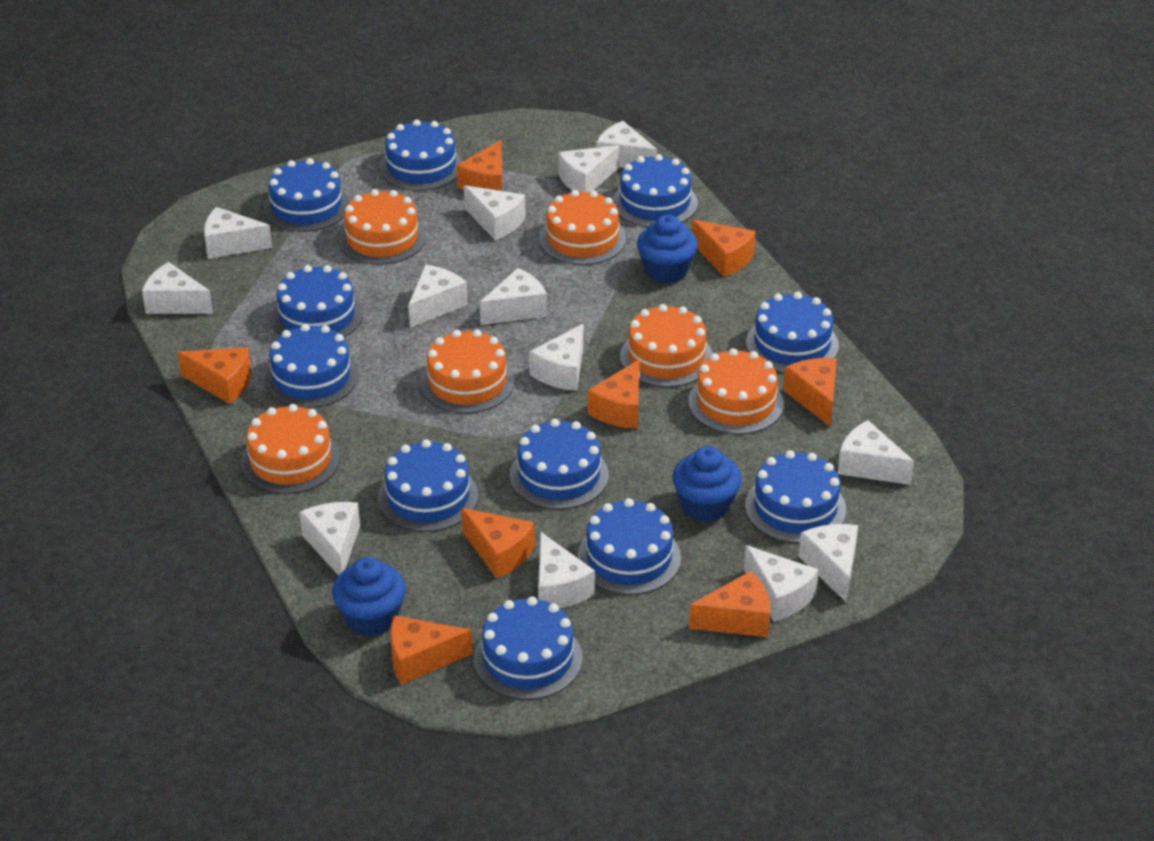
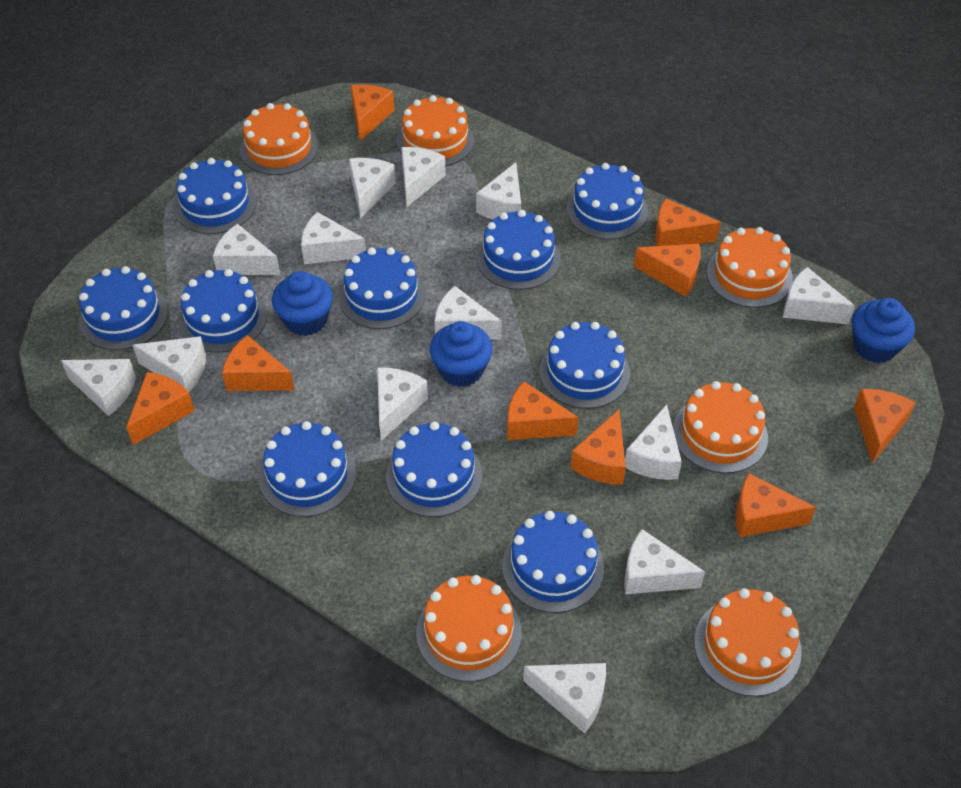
blue cake: 11 -> 10
orange cheese: 8 -> 9

